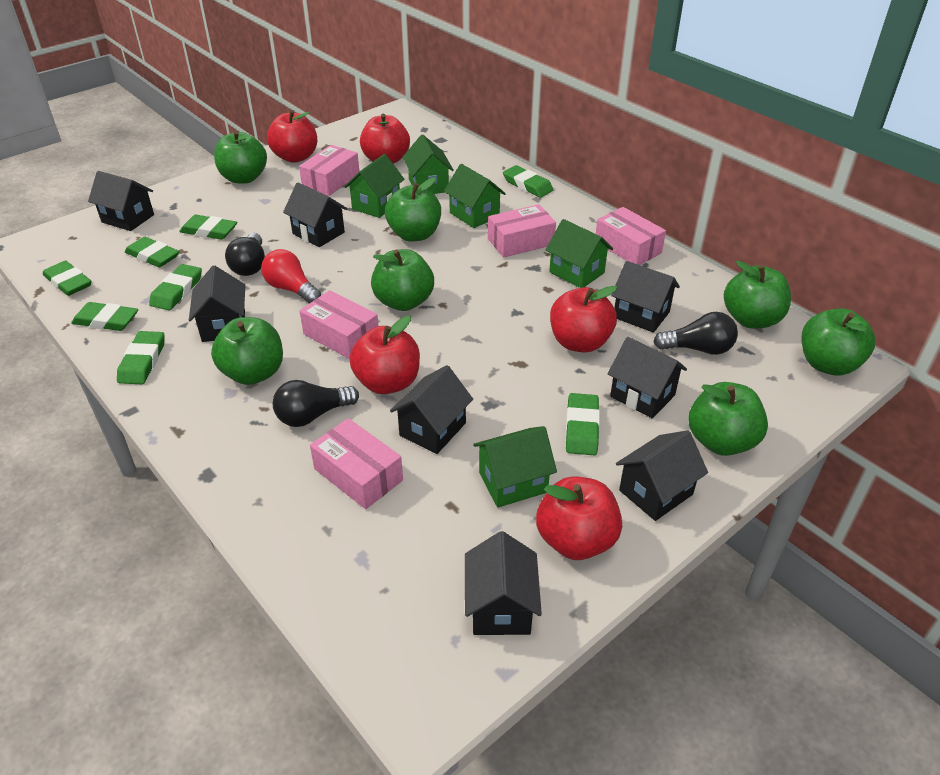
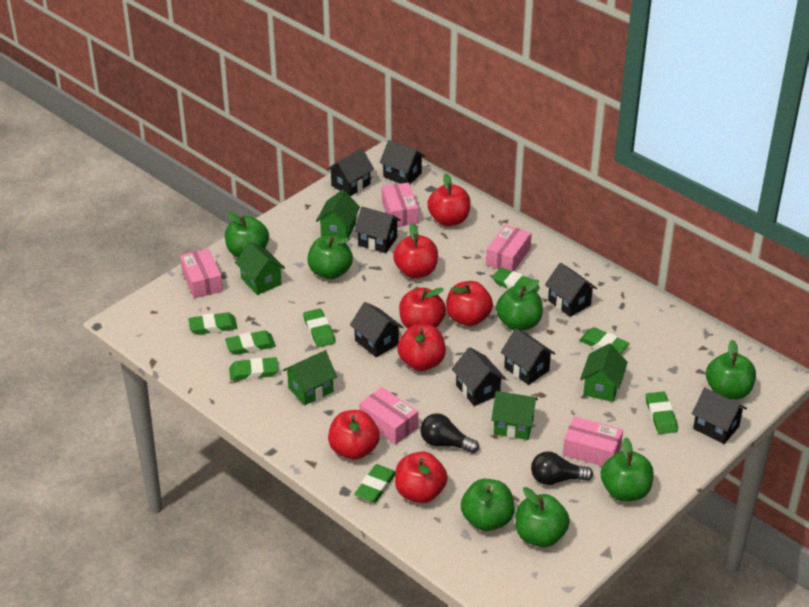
black light bulb: 3 -> 2
red apple: 5 -> 7
red light bulb: 1 -> 0

